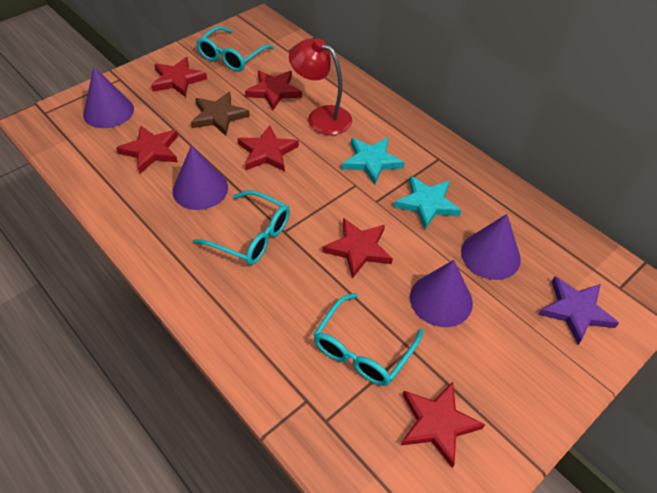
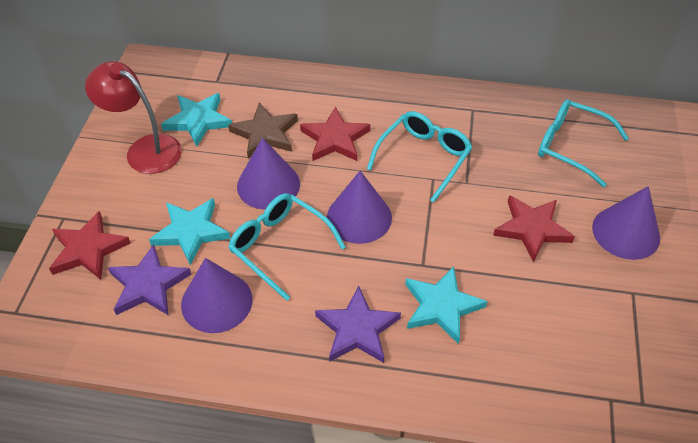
purple star: 1 -> 2
red star: 6 -> 3
turquoise star: 2 -> 3

